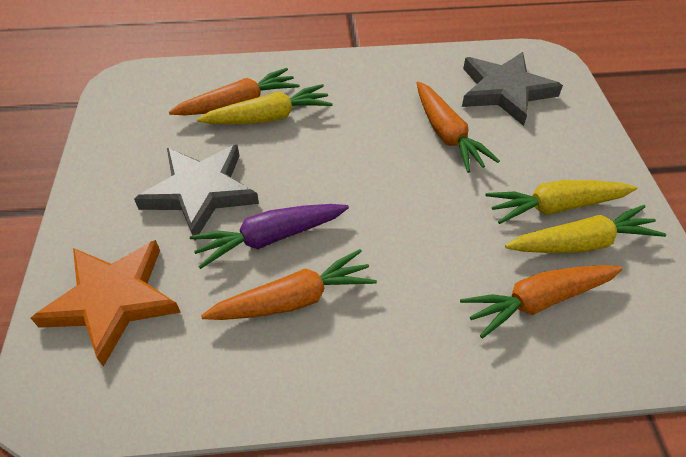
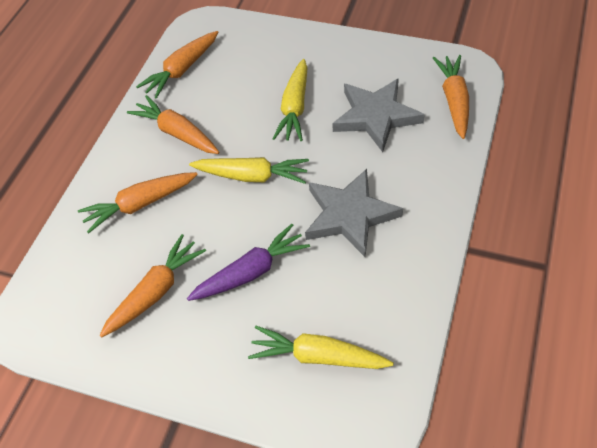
orange carrot: 4 -> 5
orange star: 1 -> 0

